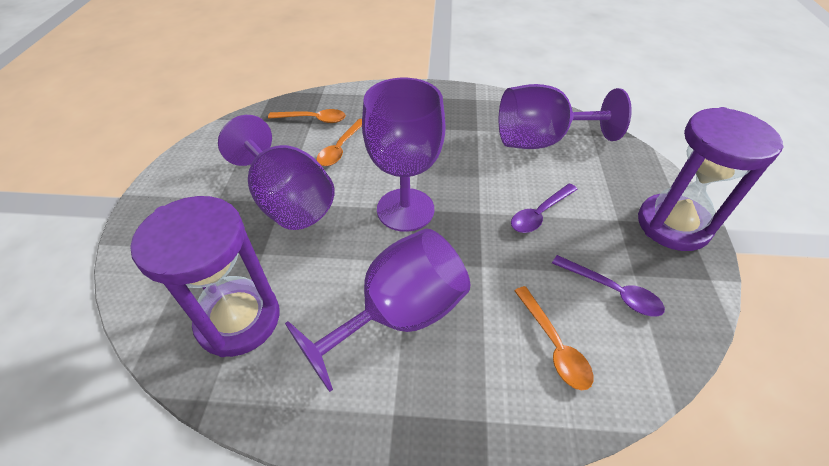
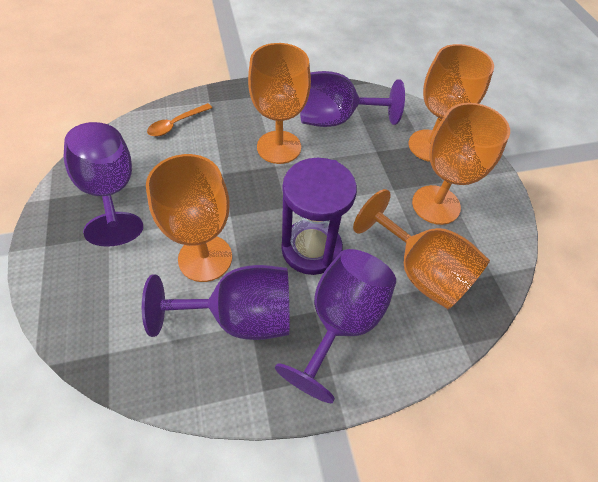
orange goblet: 0 -> 5
orange spoon: 3 -> 1
purple hourglass: 2 -> 1
purple spoon: 2 -> 0

